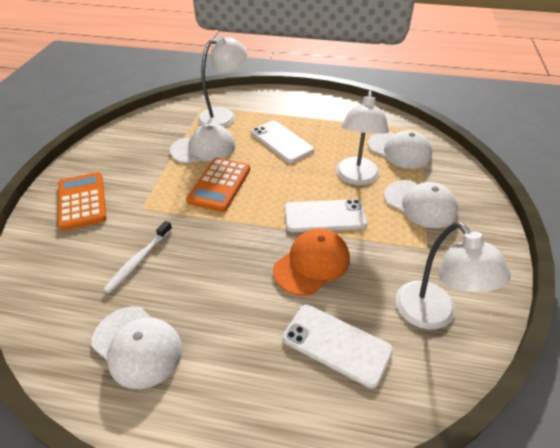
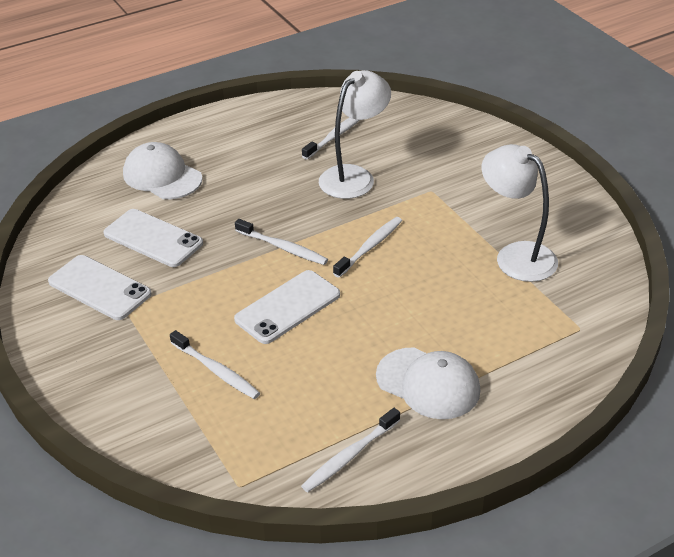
orange calculator: 2 -> 0
orange cap: 1 -> 0
white cap: 4 -> 2
white lamp: 3 -> 2
white toothbrush: 1 -> 5

